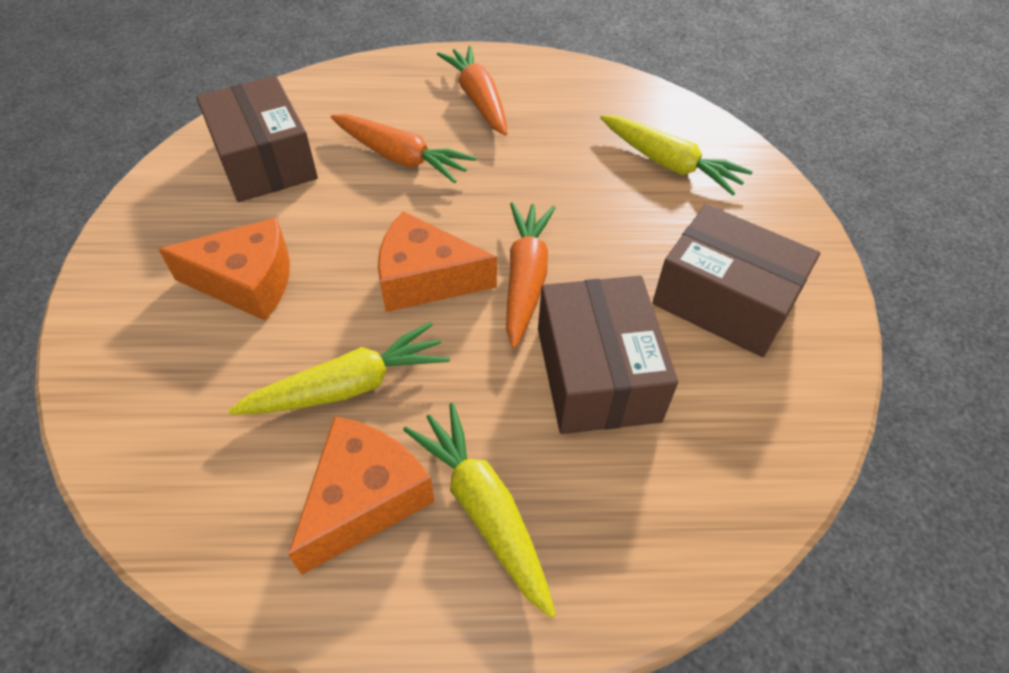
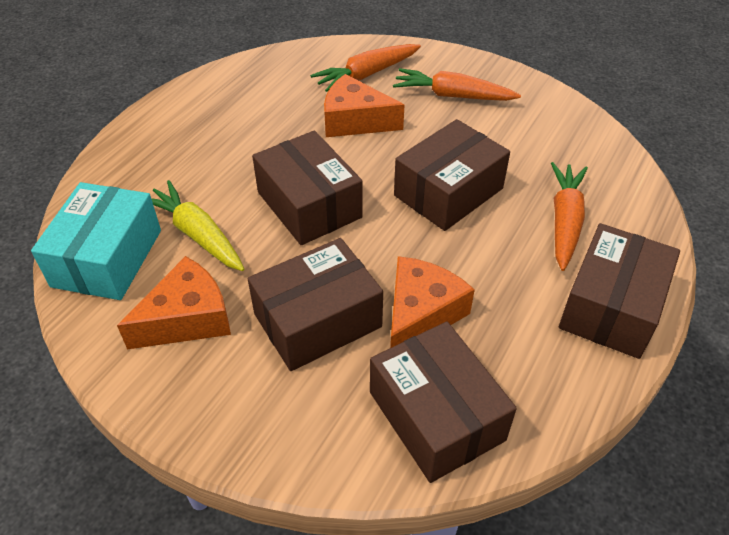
brown box: 3 -> 5
turquoise box: 0 -> 1
yellow carrot: 3 -> 1

